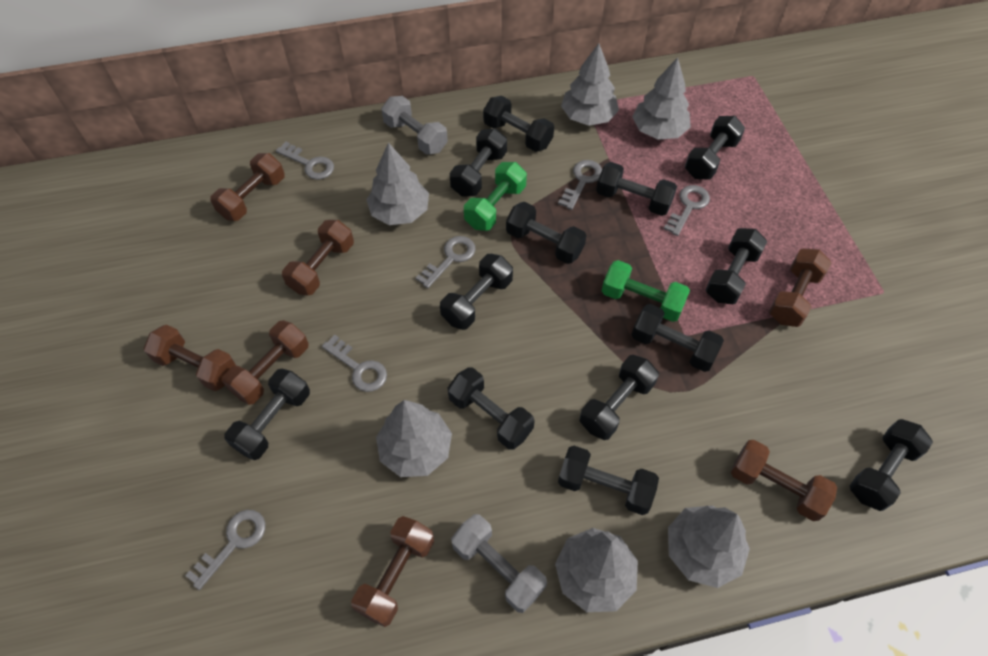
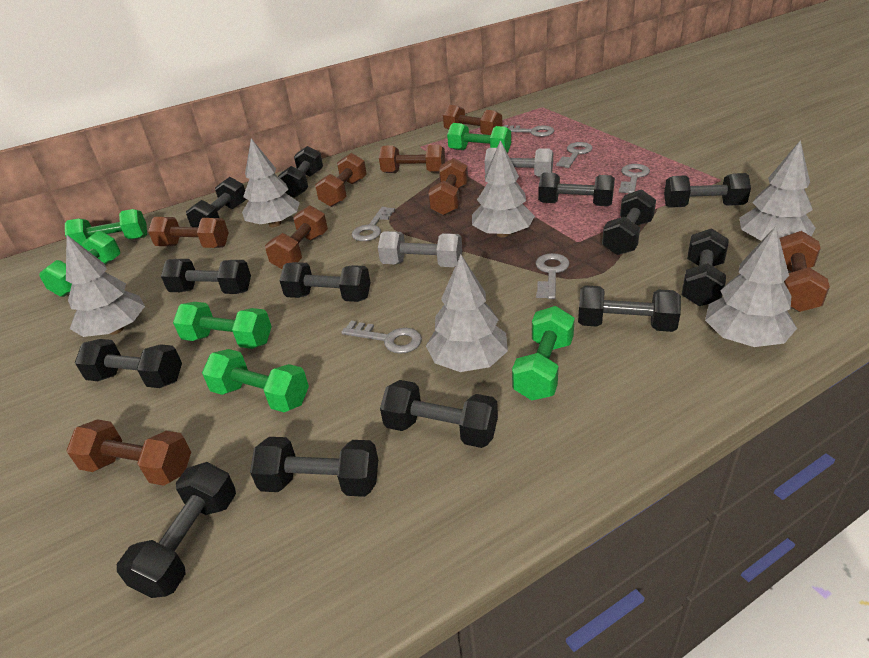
brown dumbbell: 7 -> 8
green dumbbell: 2 -> 6

